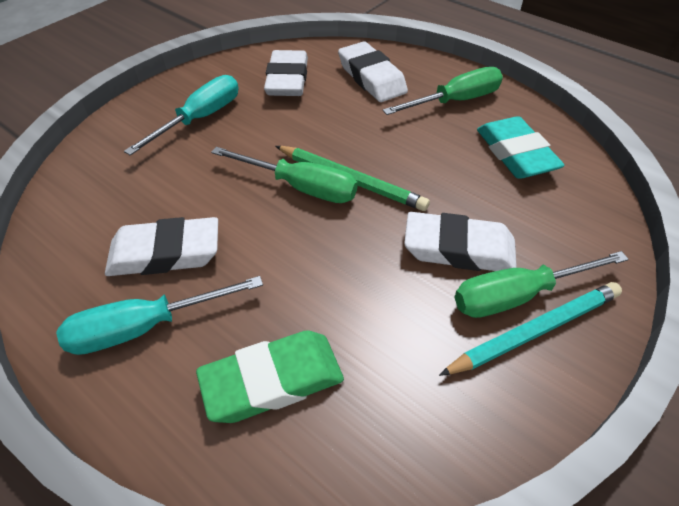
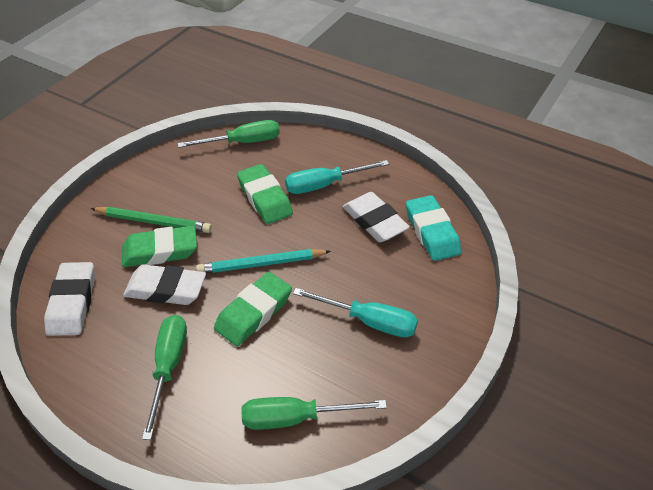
green eraser: 1 -> 3
white eraser: 4 -> 3

